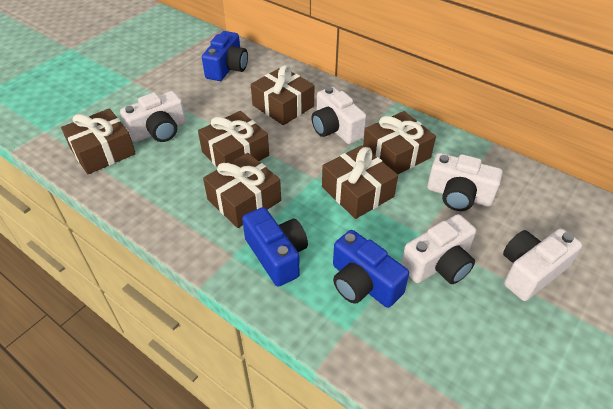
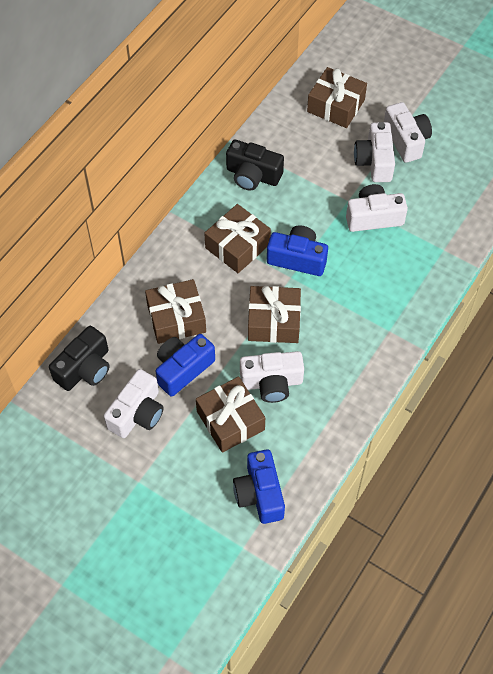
black camera: 0 -> 2
brown gift: 6 -> 5

